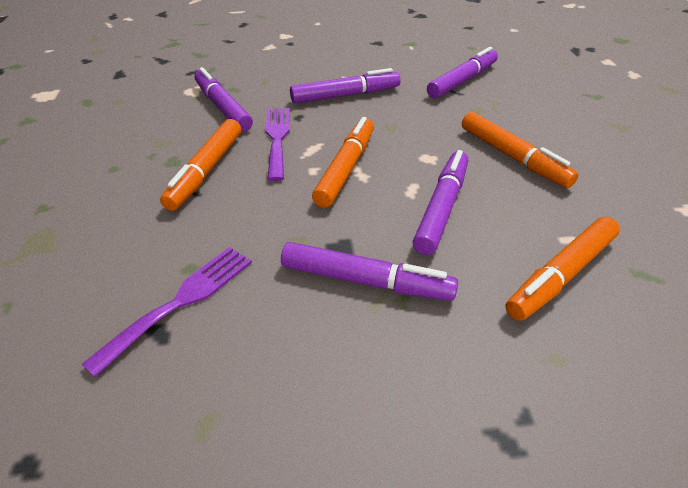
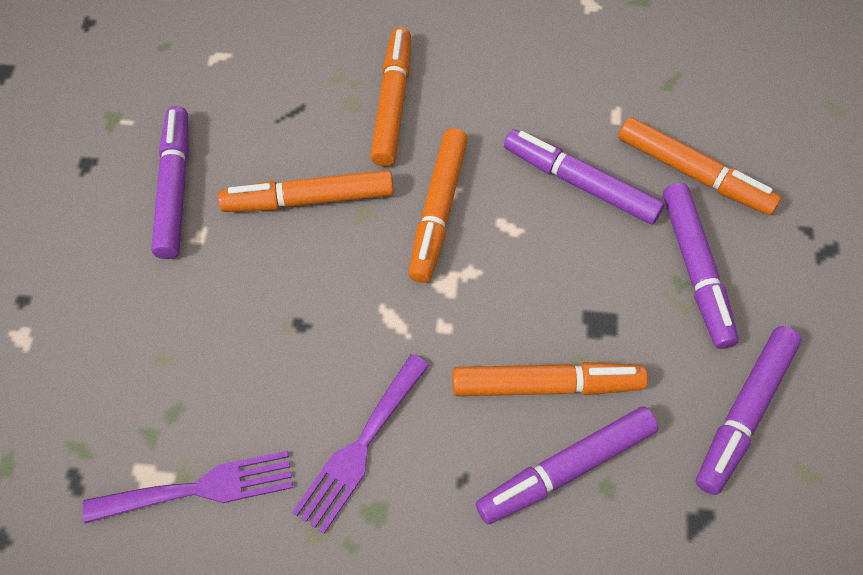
orange marker: 4 -> 5

